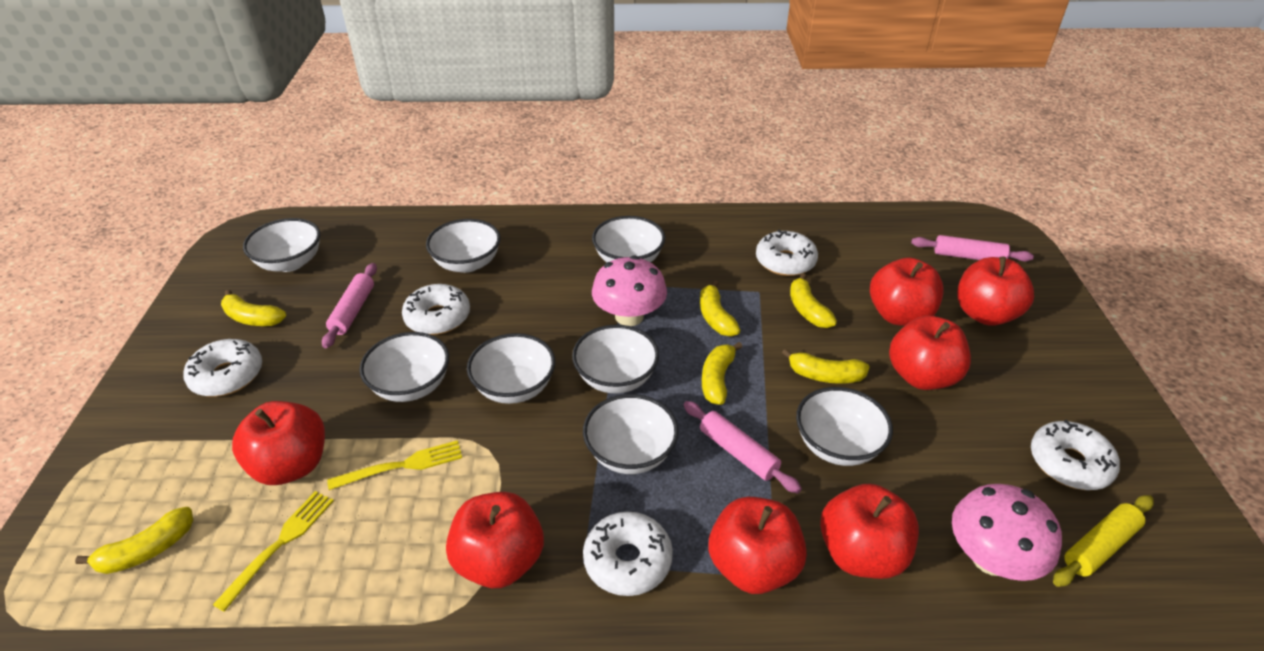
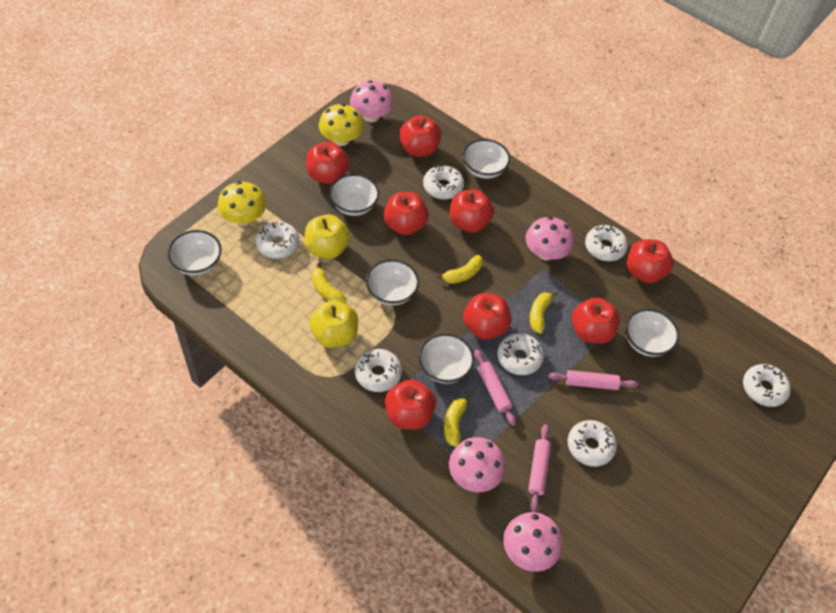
pink mushroom: 2 -> 4
red apple: 7 -> 8
white bowl: 8 -> 6
white donut: 5 -> 7
yellow apple: 0 -> 2
yellow banana: 6 -> 4
yellow fork: 2 -> 0
yellow mushroom: 0 -> 2
yellow rolling pin: 1 -> 0

